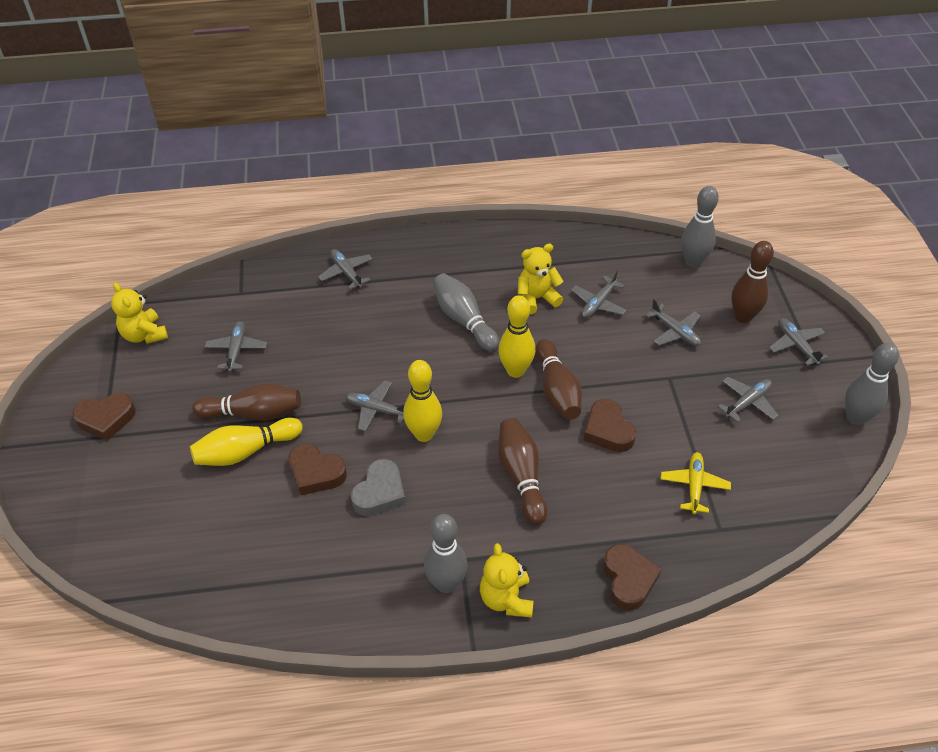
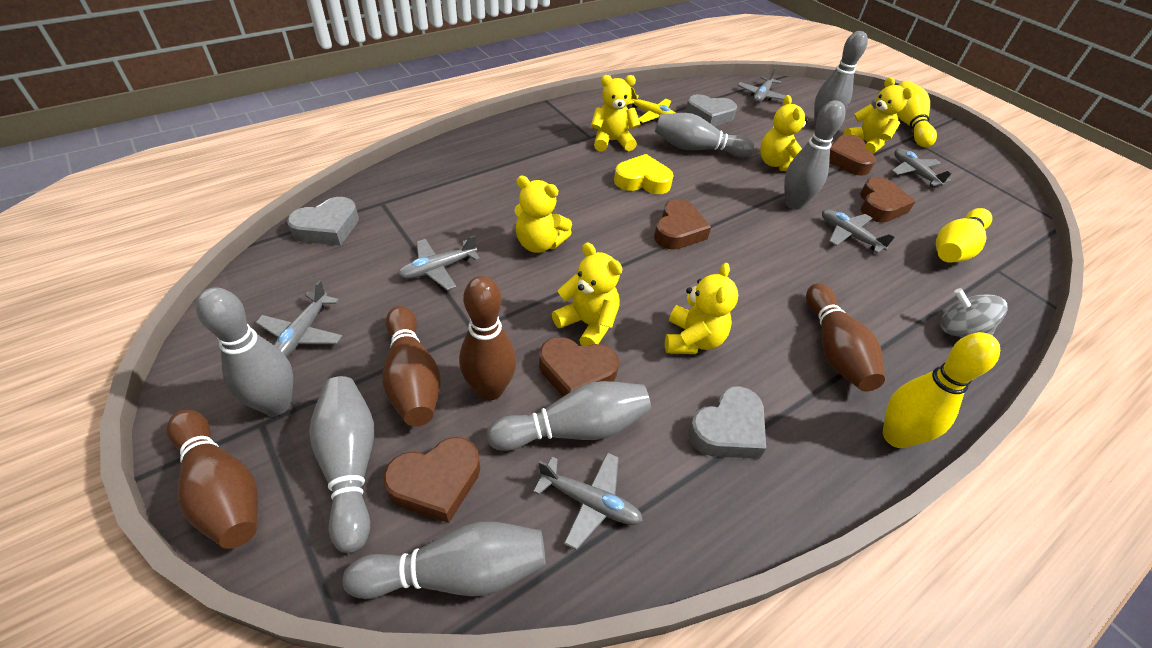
brown heart: 4 -> 5
grey bowling pin: 4 -> 7
grey heart: 1 -> 3
grey plane: 7 -> 6
grey spinning top: 0 -> 1
yellow heart: 0 -> 1
yellow teddy bear: 3 -> 6

